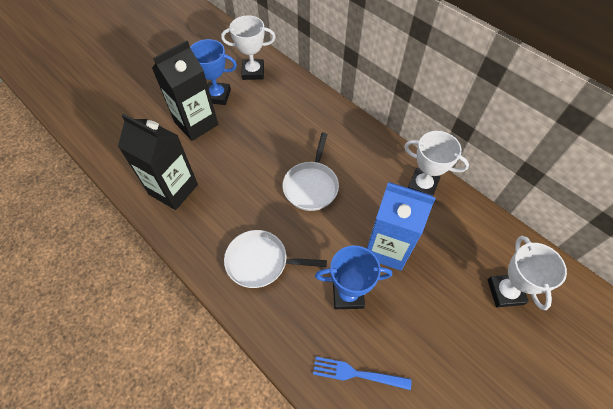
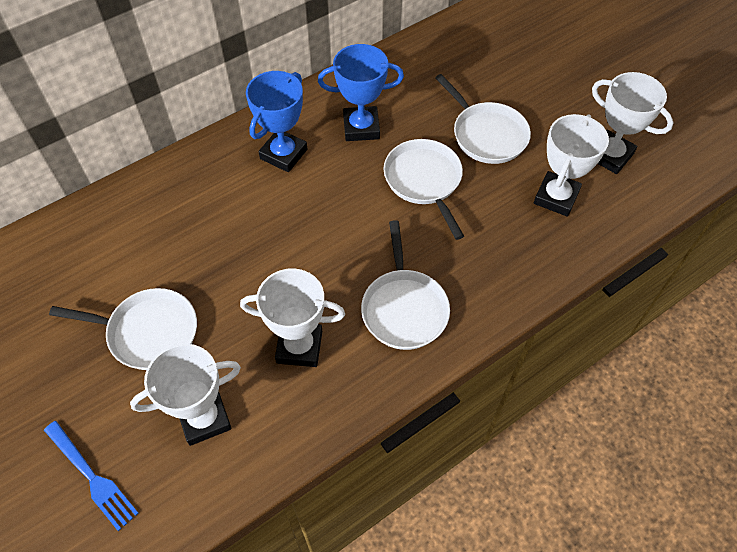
black carton: 2 -> 0
blue carton: 1 -> 0
white pan: 2 -> 4
white trophy: 3 -> 4

